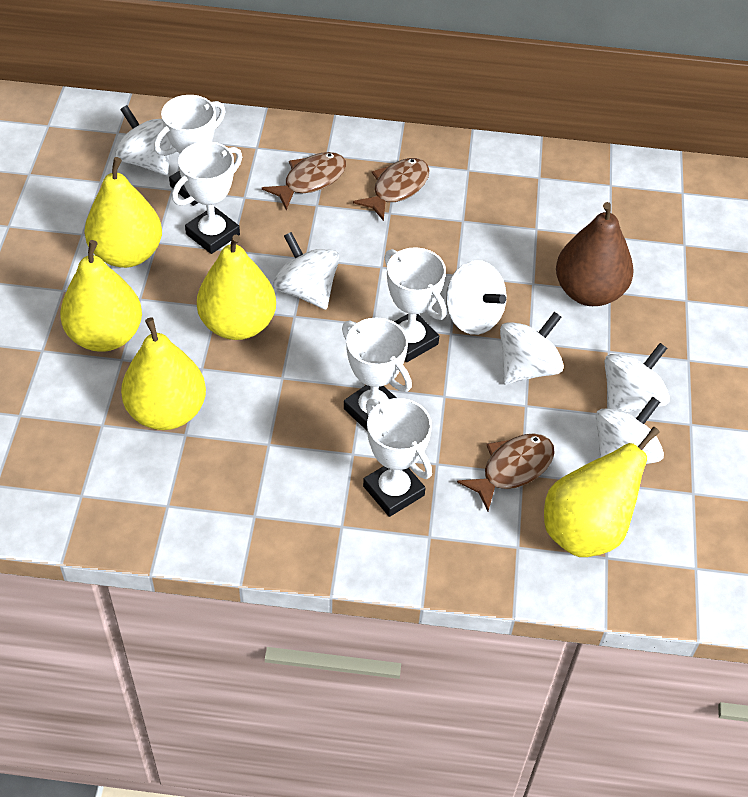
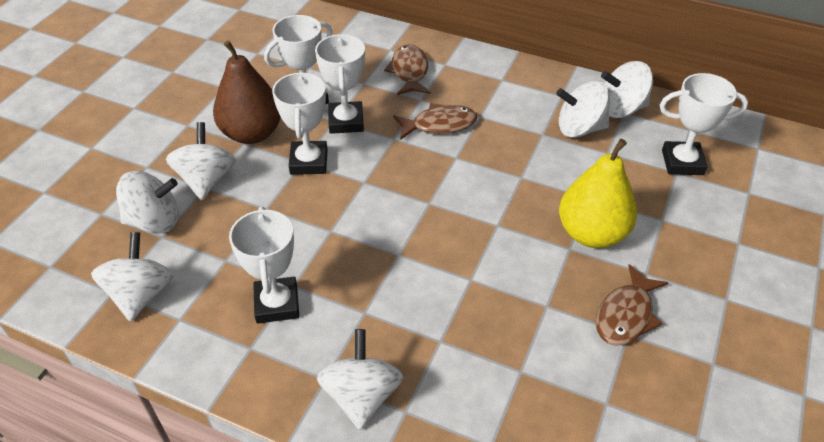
yellow pear: 5 -> 1

